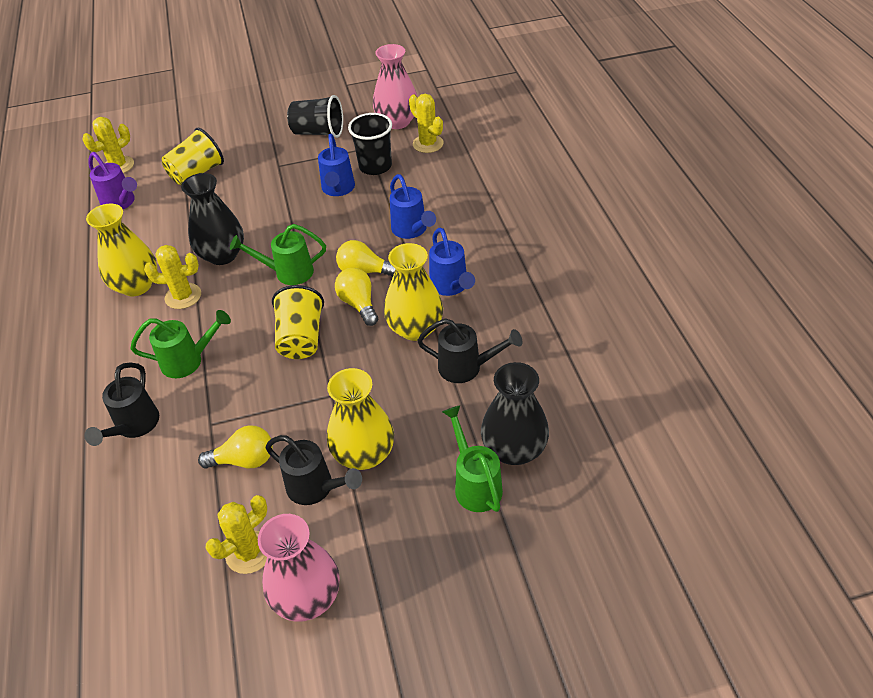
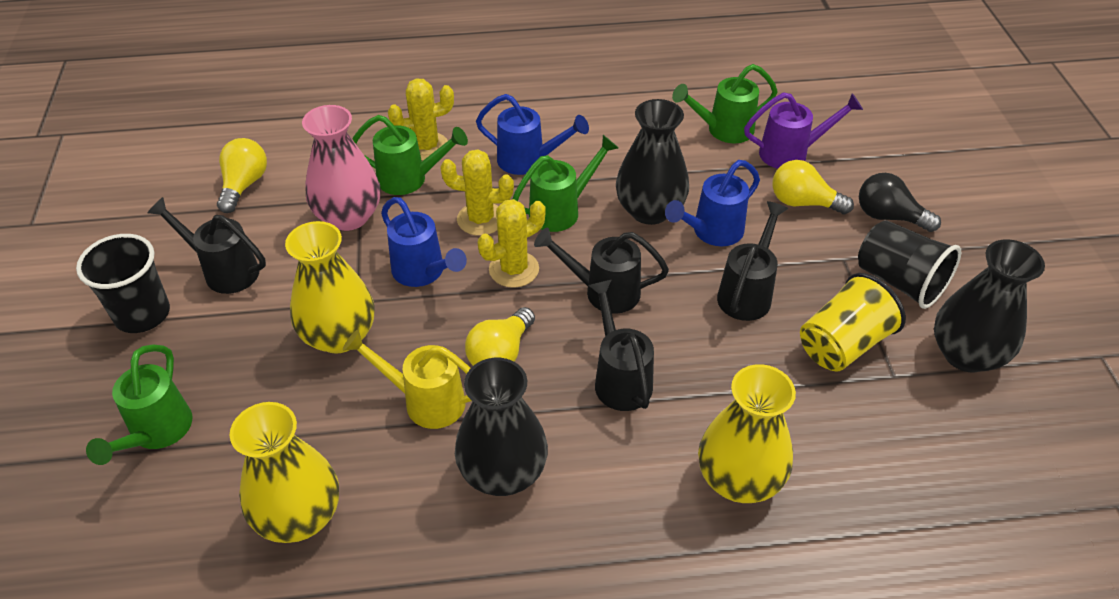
black light bulb: 0 -> 1
black vase: 2 -> 3
black watering can: 3 -> 4
green watering can: 3 -> 4
pink vase: 2 -> 1
yellow cactus: 4 -> 3
yellow cup: 2 -> 1
yellow watering can: 0 -> 1

